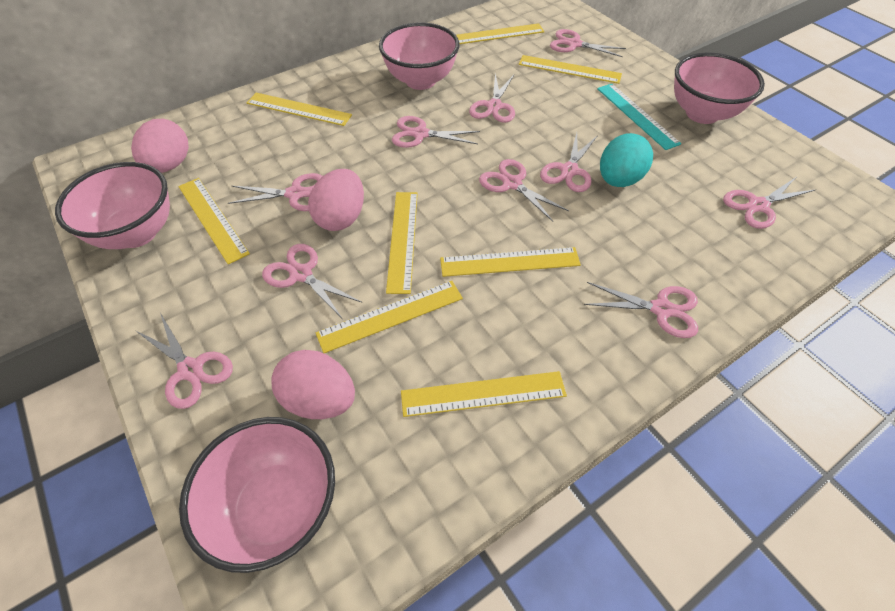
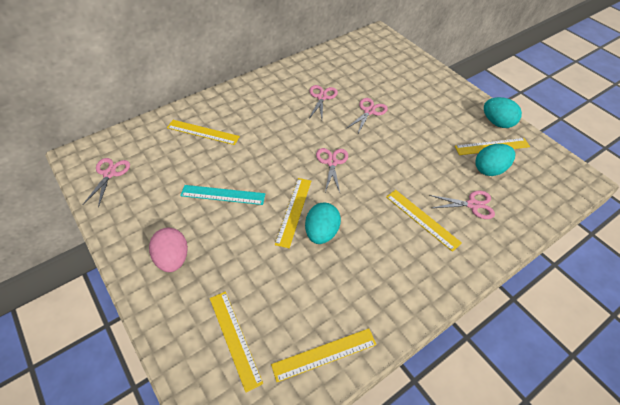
pink bowl: 4 -> 0
pink egg: 3 -> 1
pink scissors: 10 -> 5
turquoise egg: 1 -> 3
yellow ruler: 8 -> 6

